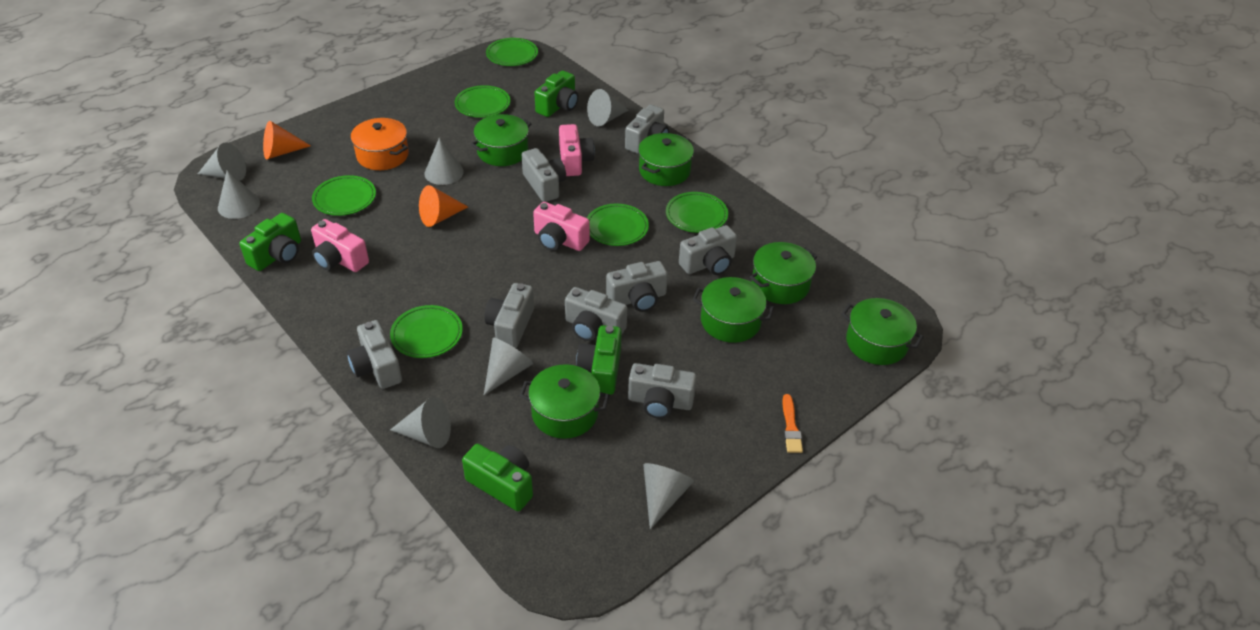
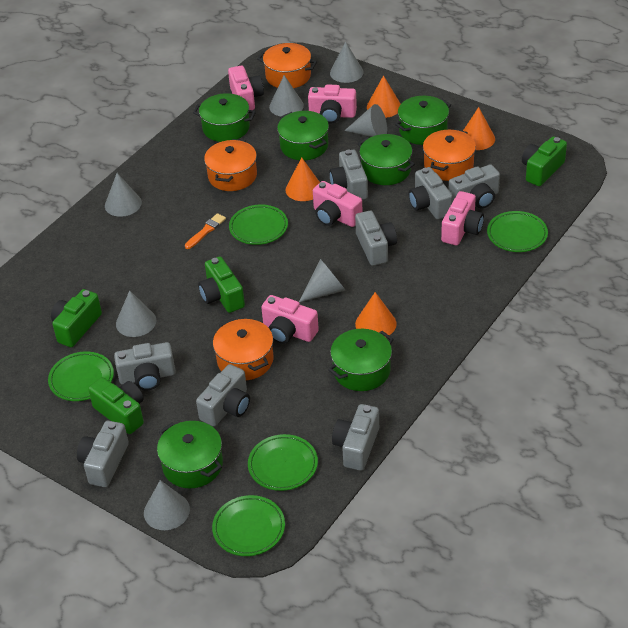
green plate: 6 -> 5
orange cone: 2 -> 4
orange pot: 1 -> 4
pink camera: 3 -> 5

